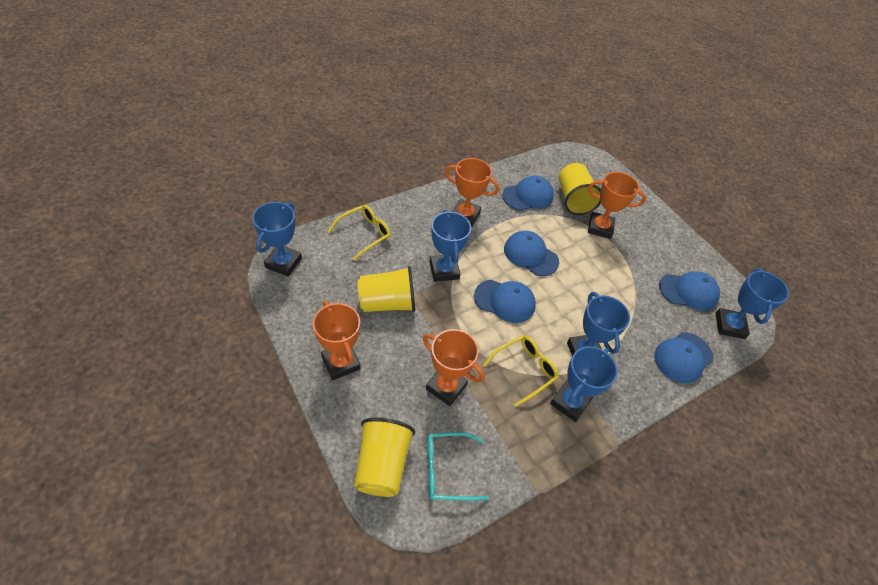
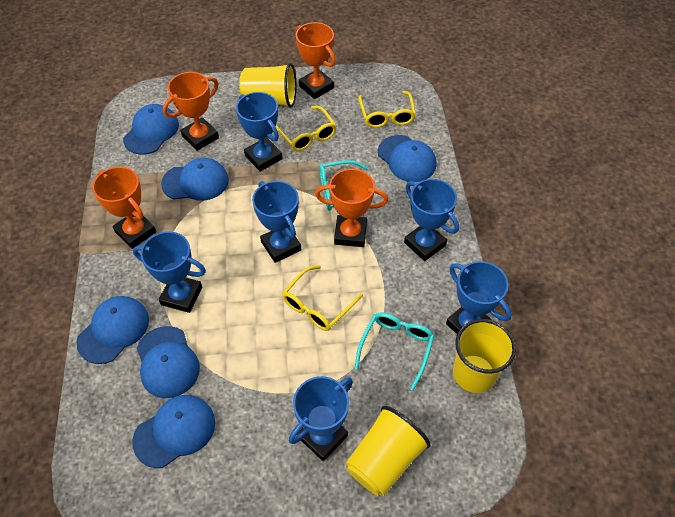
blue cap: 5 -> 6
blue trophy: 5 -> 6
turquoise glasses: 1 -> 2
yellow glasses: 2 -> 3

